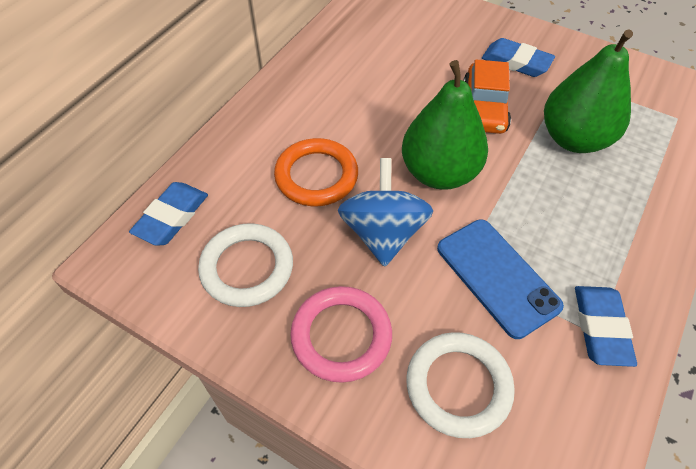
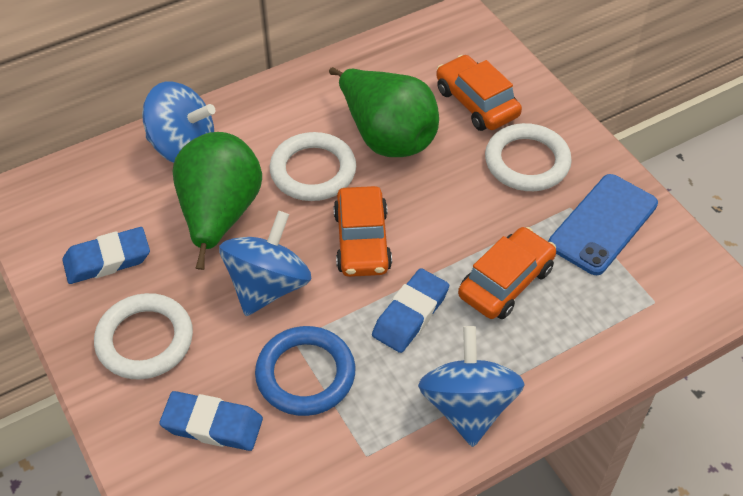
blue ring: 0 -> 1
blue spinning top: 1 -> 3
orange car: 1 -> 3
orange ring: 1 -> 0
pink ring: 1 -> 0
white ring: 2 -> 3

